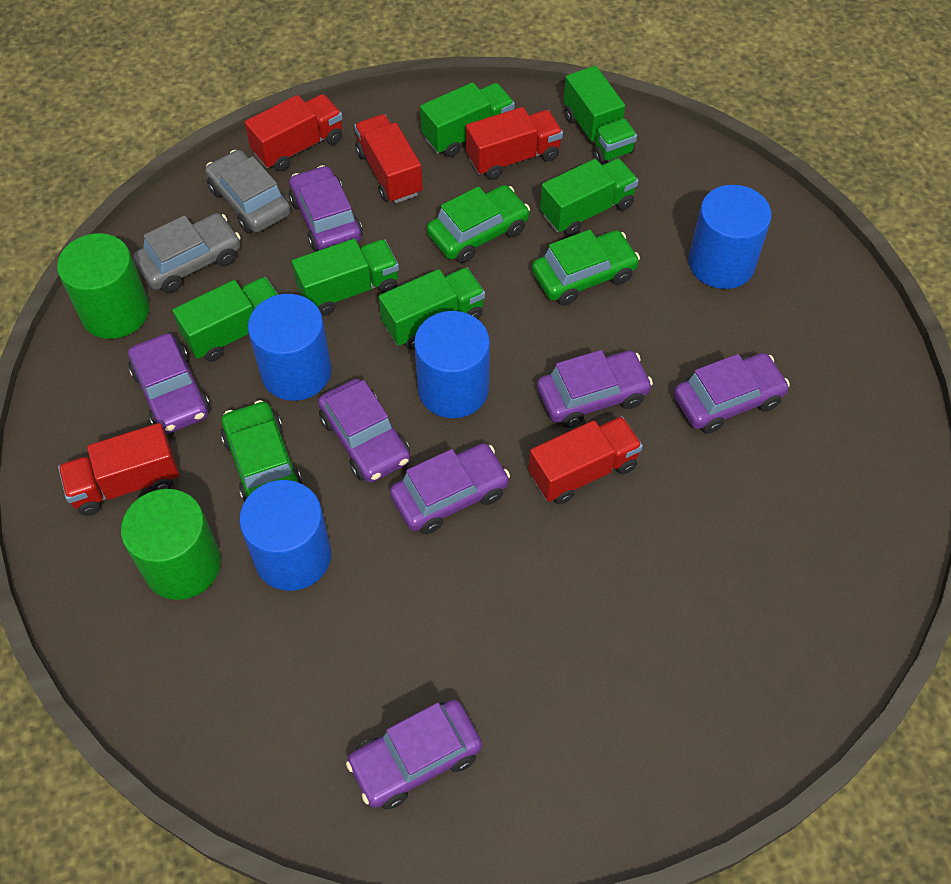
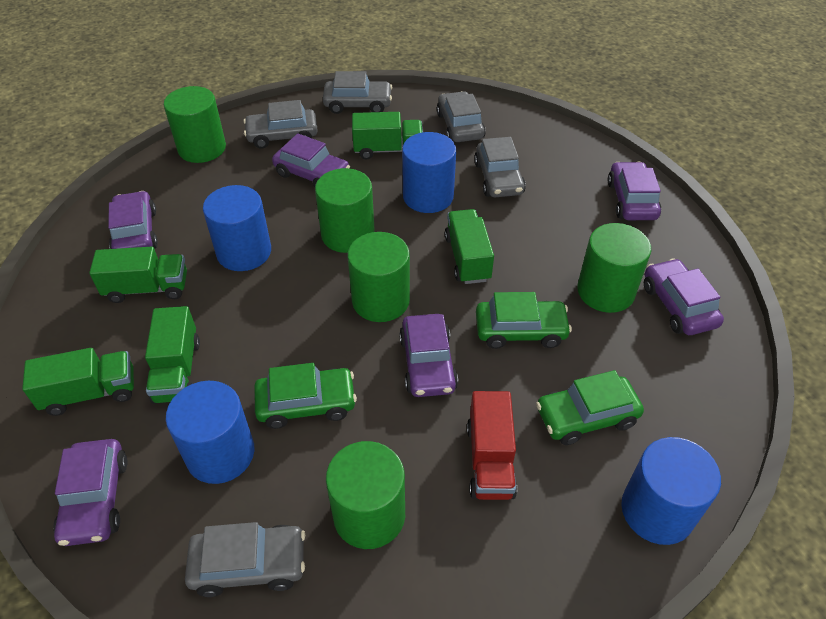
green cylinder: 2 -> 5
green truck: 6 -> 5
grey car: 2 -> 5
purple car: 7 -> 6
red truck: 5 -> 1

